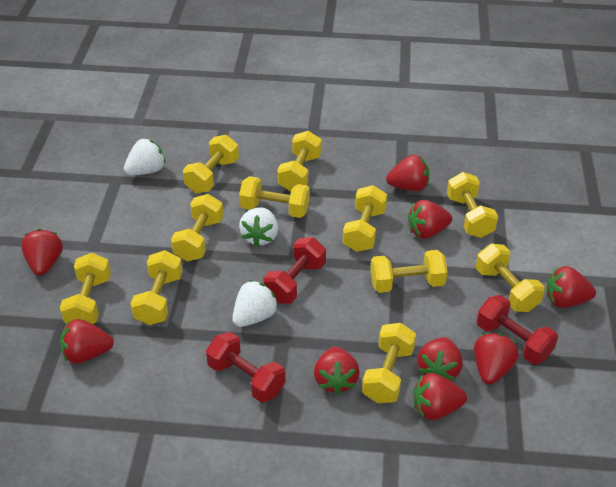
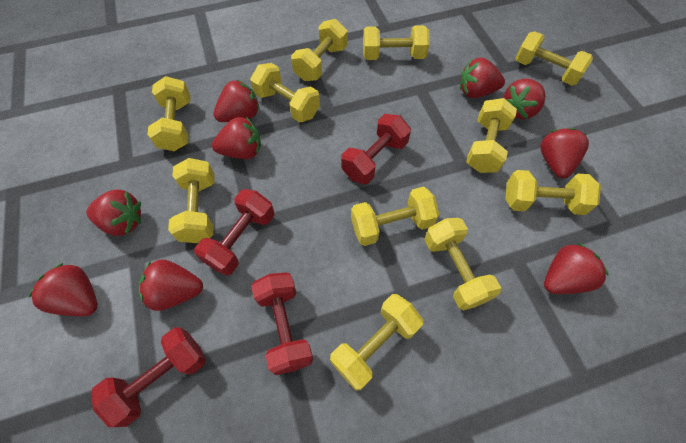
red dumbbell: 3 -> 4
white strawberry: 3 -> 0

